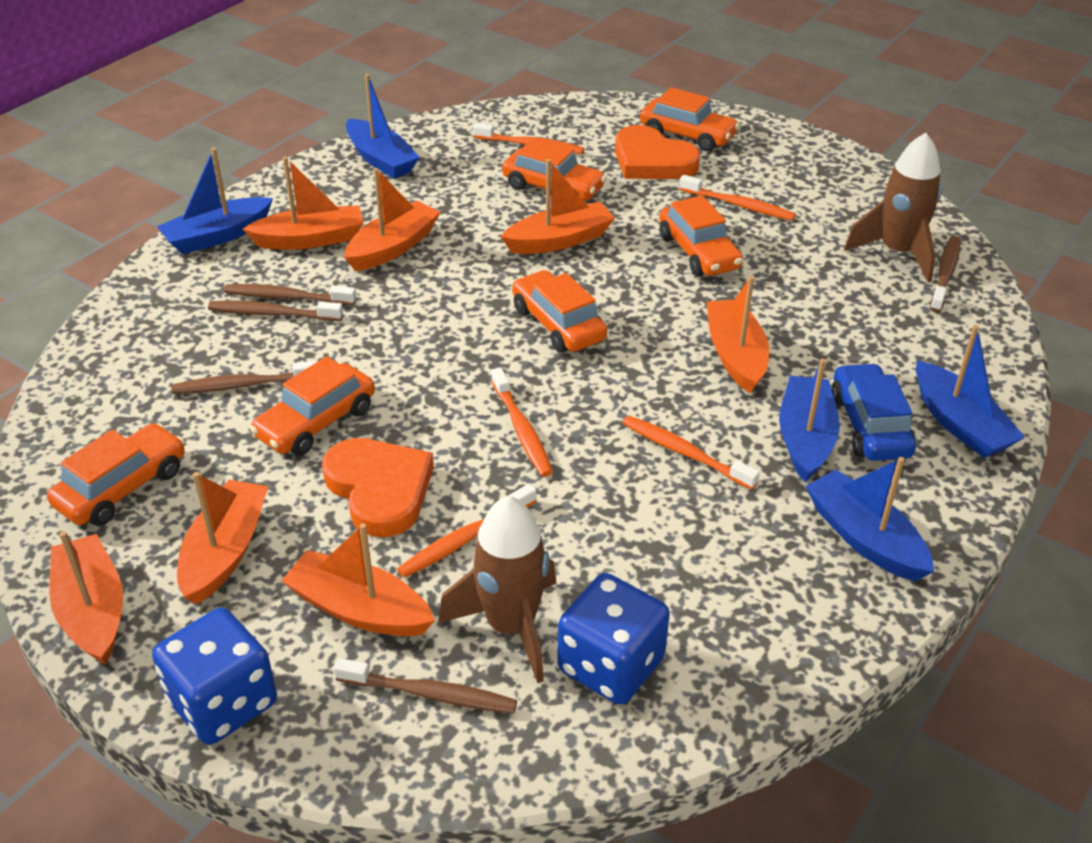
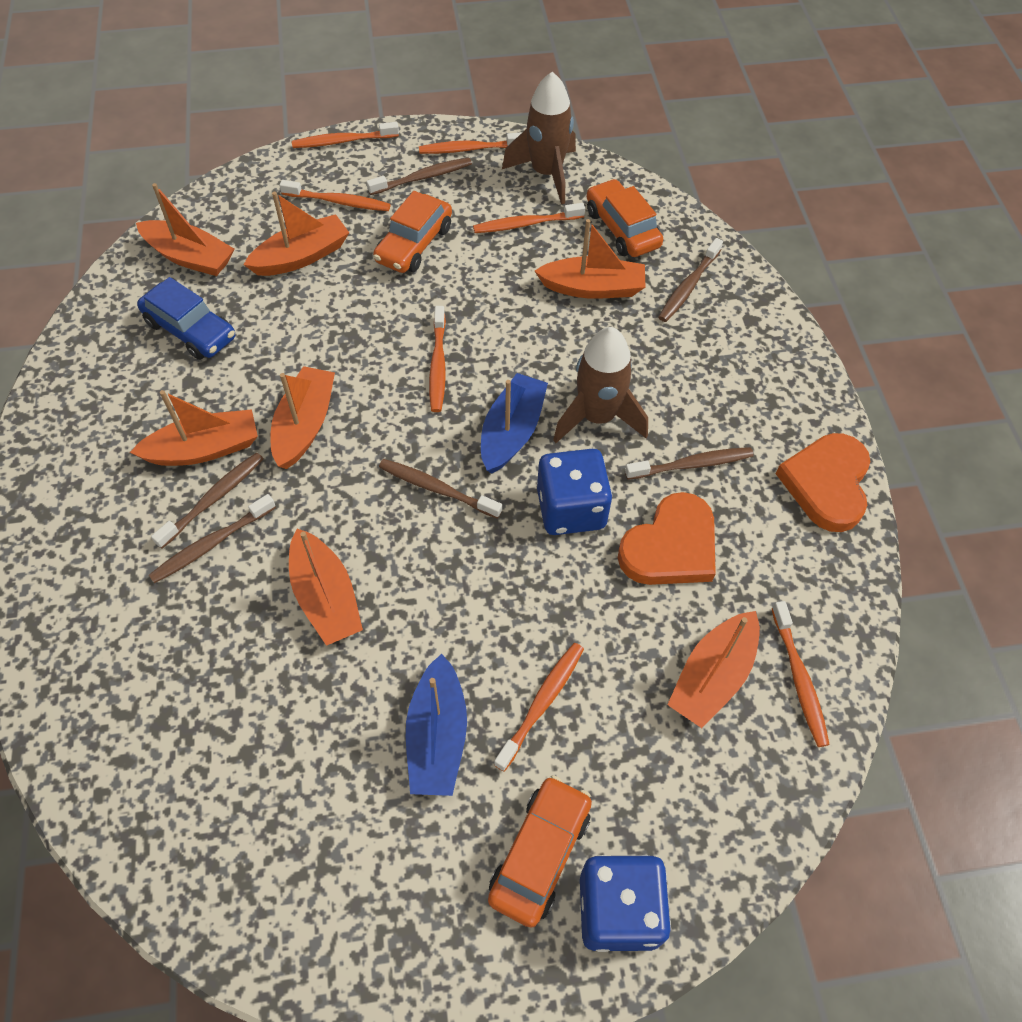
blue boat: 5 -> 2
brown toothbrush: 5 -> 6
orange car: 6 -> 3
orange toothbrush: 5 -> 7

